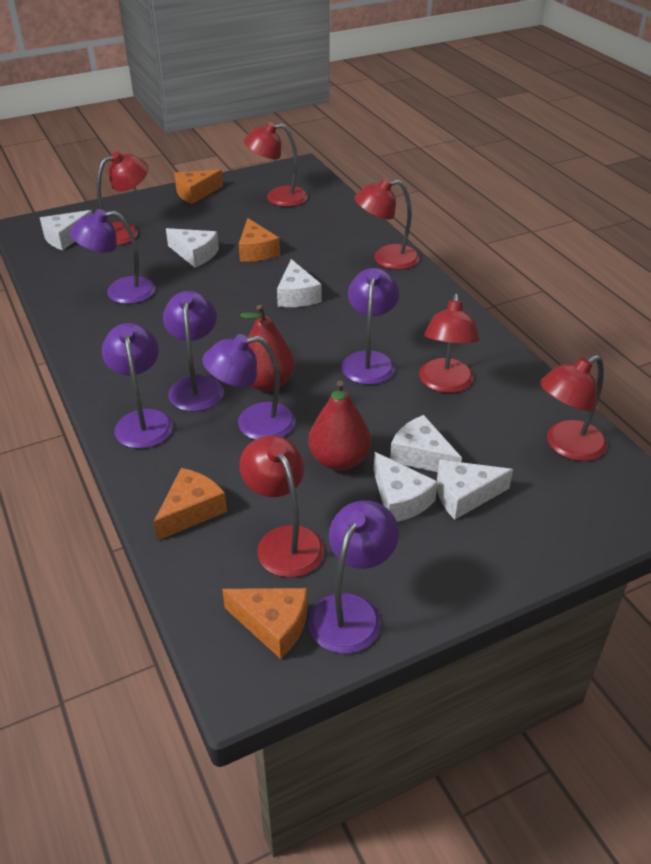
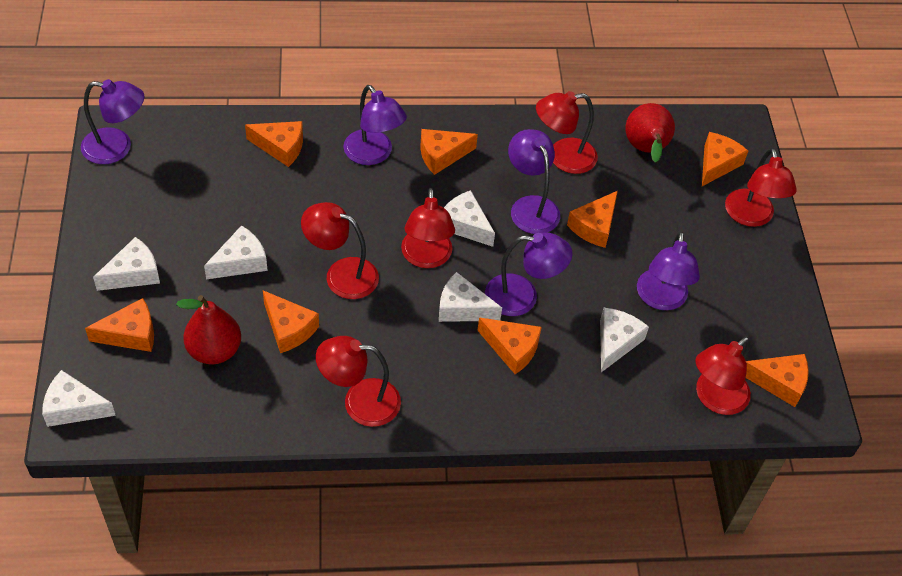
orange cheese: 4 -> 8
purple lamp: 6 -> 5

